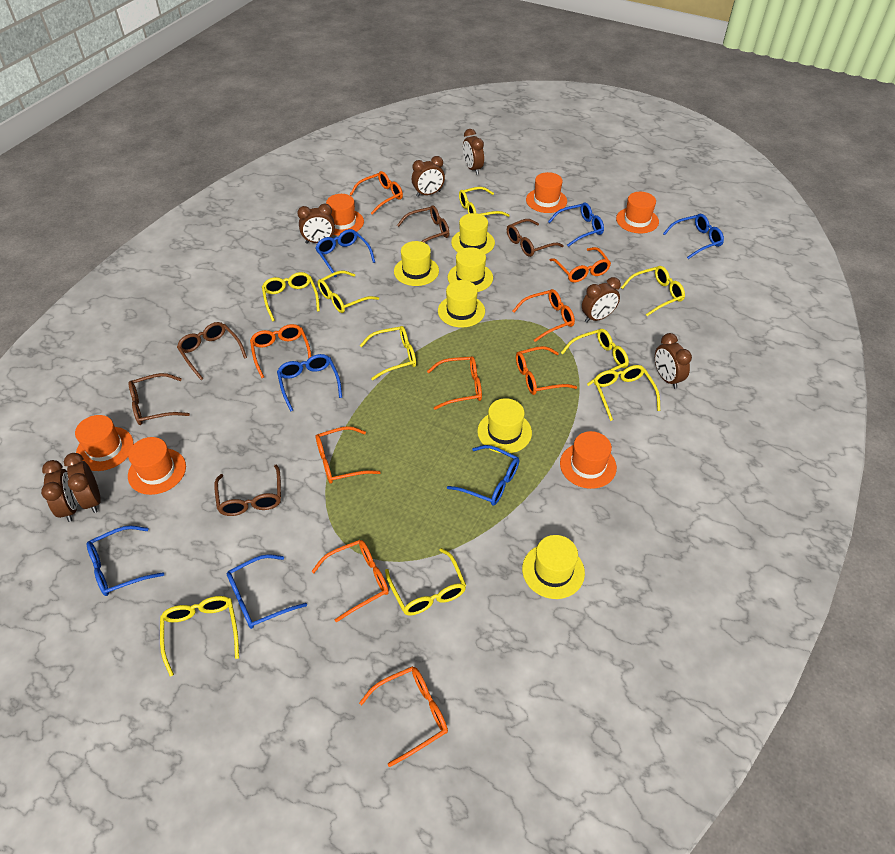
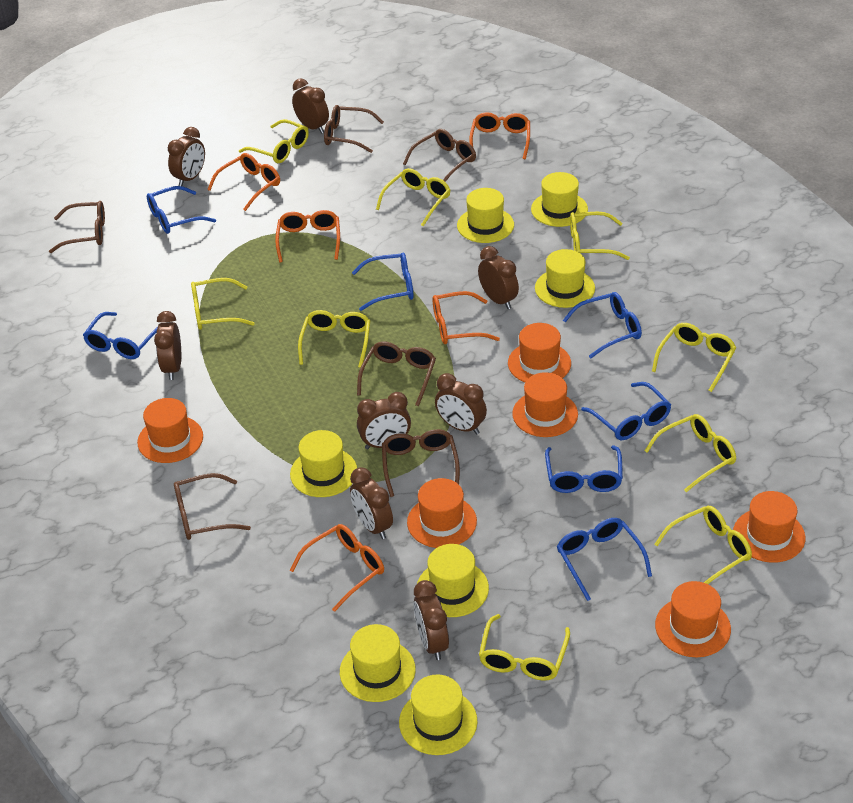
brown clock: 7 -> 8
brown glasses: 5 -> 6
orange glasses: 9 -> 5
yellow hat: 6 -> 7

